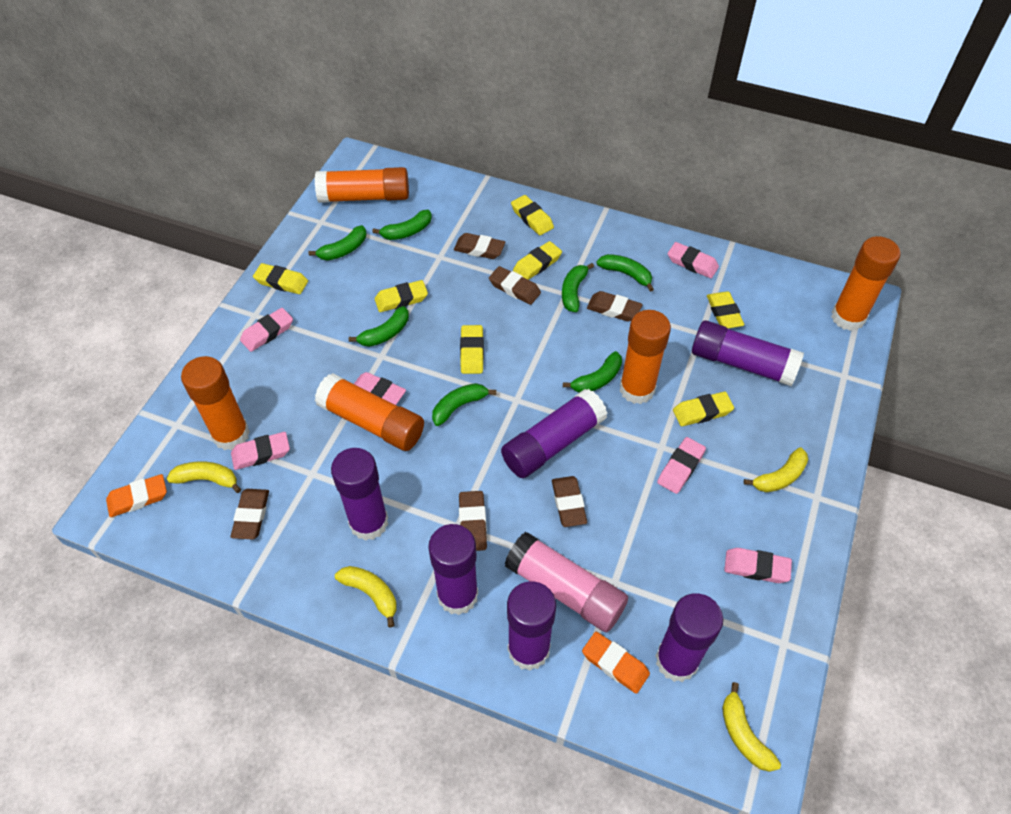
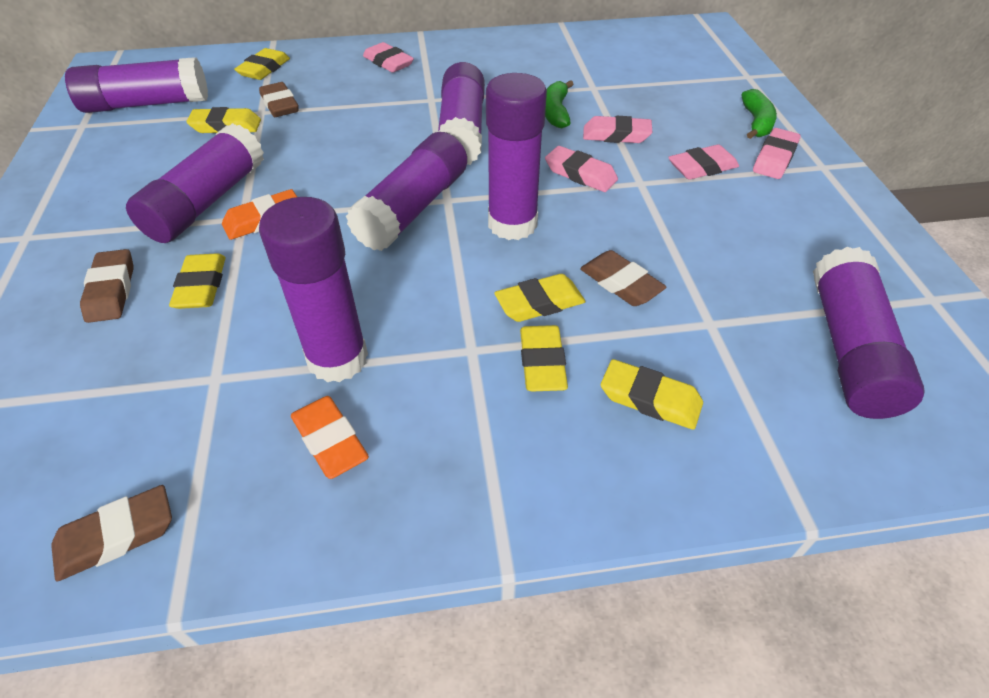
brown eraser: 6 -> 4
green banana: 7 -> 2
orange glue stick: 5 -> 0
pink eraser: 6 -> 5
pink glue stick: 1 -> 0
purple glue stick: 6 -> 7
yellow banana: 4 -> 0
yellow eraser: 7 -> 6

